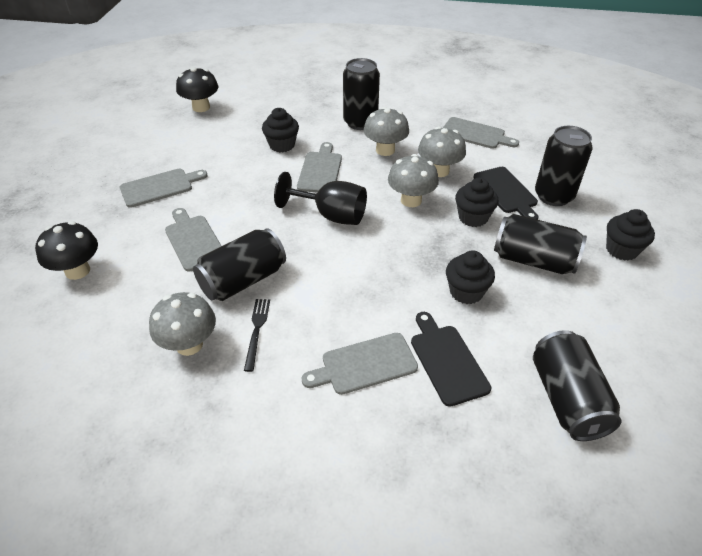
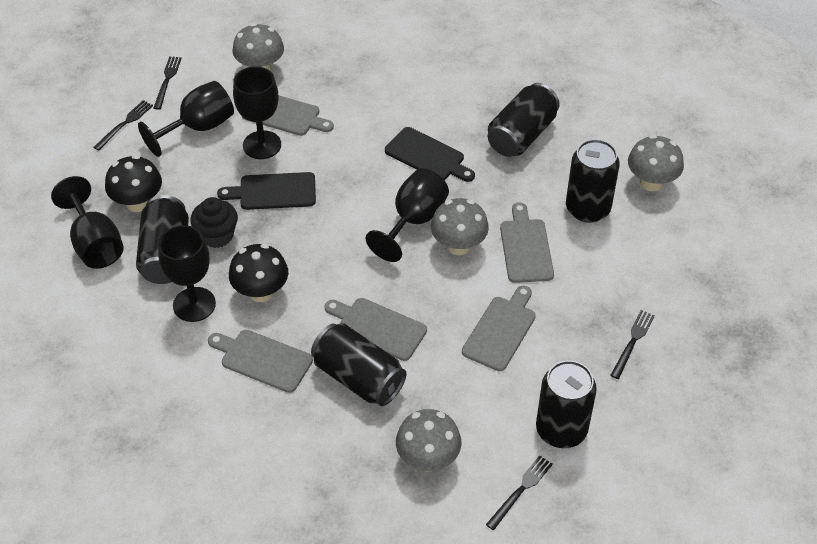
black cupcake: 4 -> 1
black fork: 1 -> 4
black goblet: 1 -> 5

